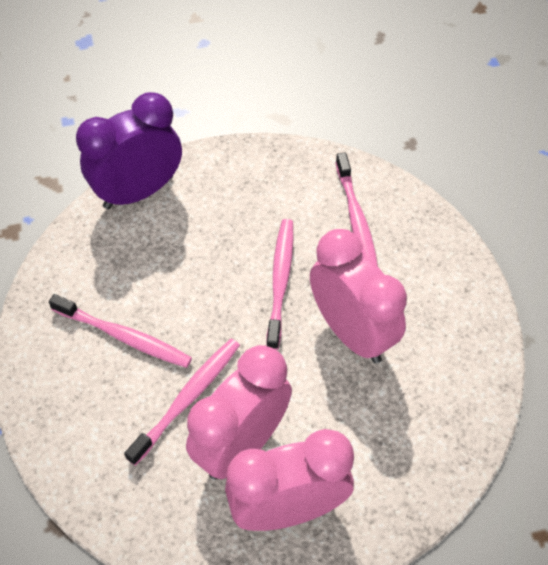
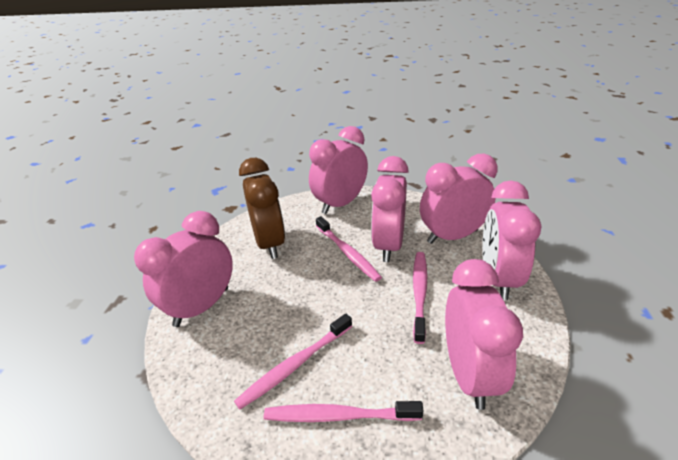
brown clock: 0 -> 1
pink clock: 3 -> 6
purple clock: 1 -> 0

